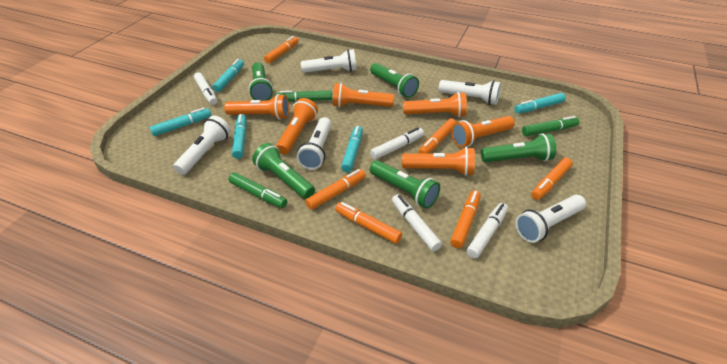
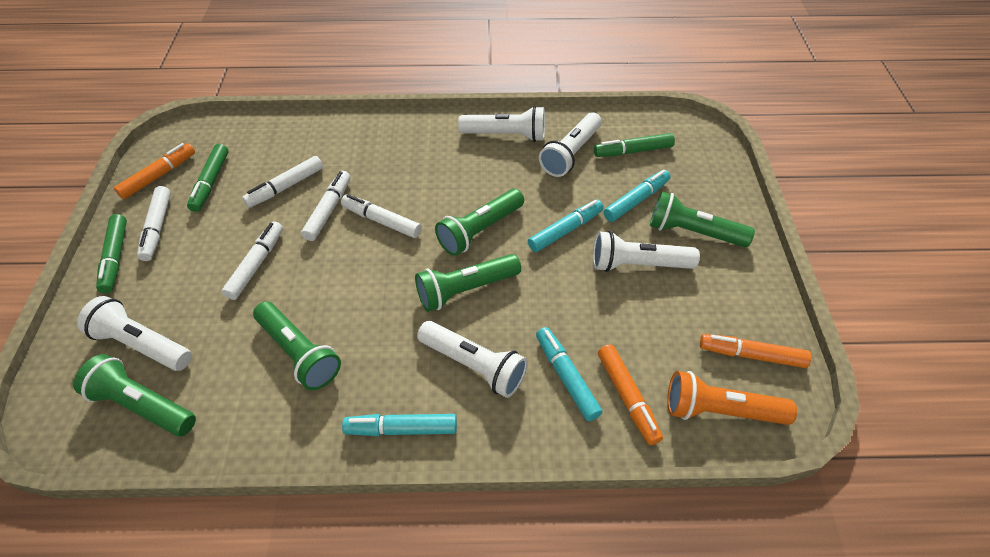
orange flashlight: 6 -> 1
orange marker: 6 -> 3
turquoise marker: 5 -> 4
white marker: 4 -> 5

